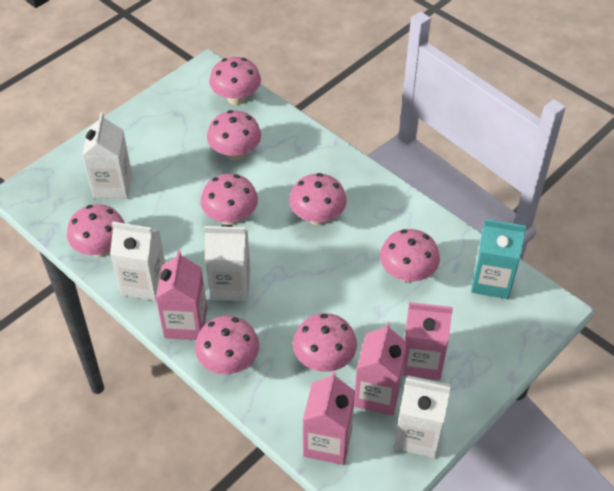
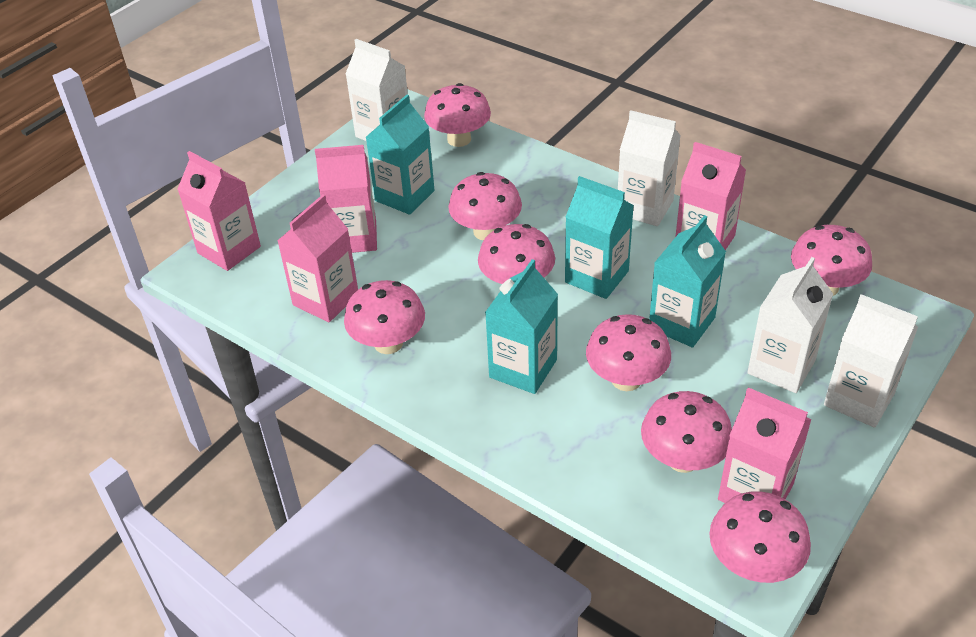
pink carton: 4 -> 5
turquoise carton: 1 -> 4

